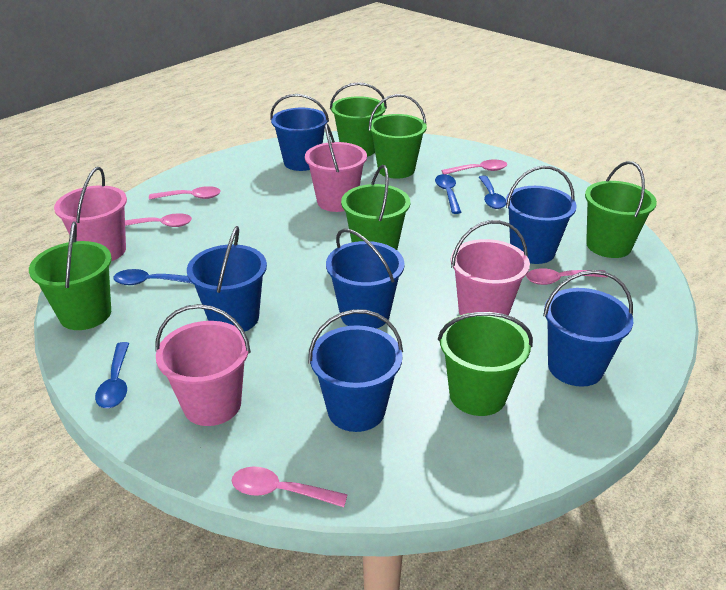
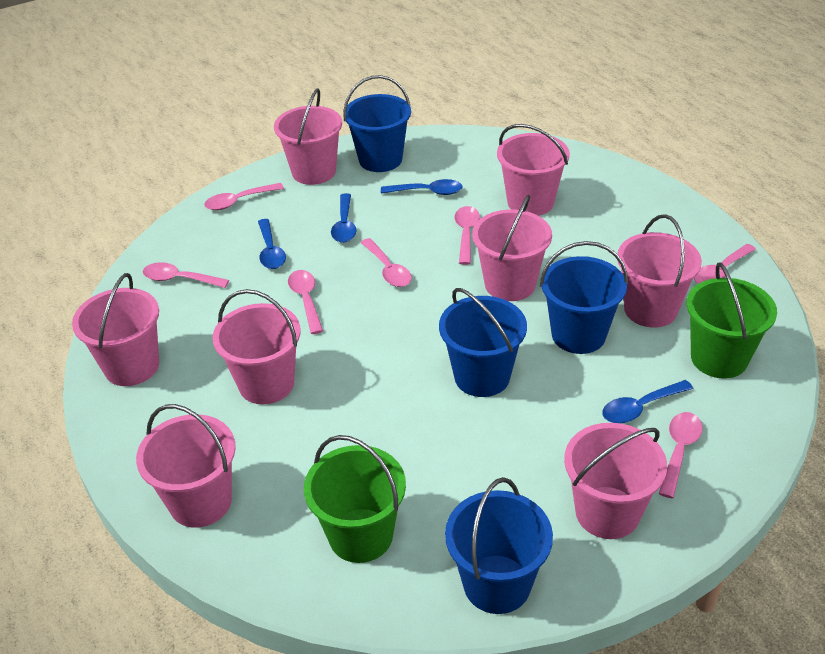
blue bucket: 6 -> 4
green bucket: 6 -> 2
pink bucket: 4 -> 8
pink spoon: 5 -> 7

